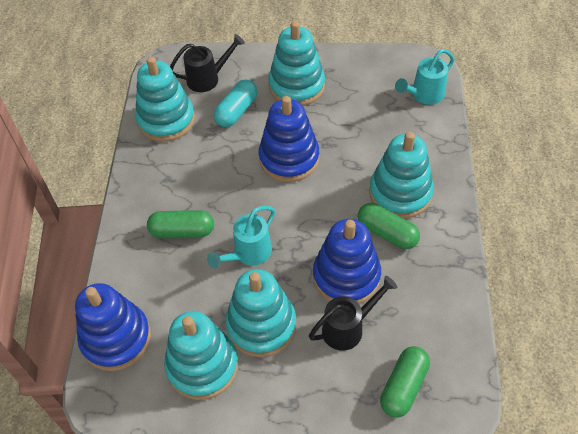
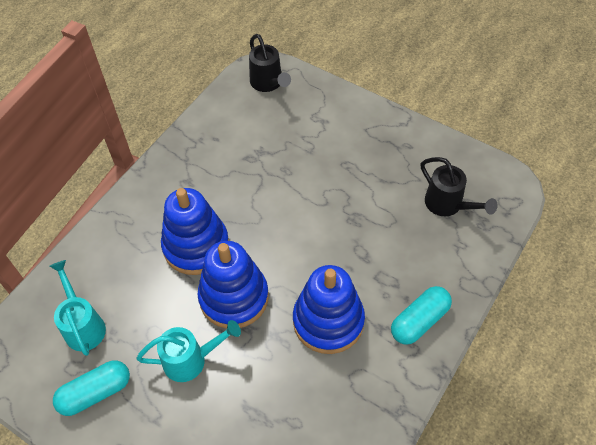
green capsule: 3 -> 0
turquoise capsule: 1 -> 2
turquoise stacking toy: 5 -> 0

